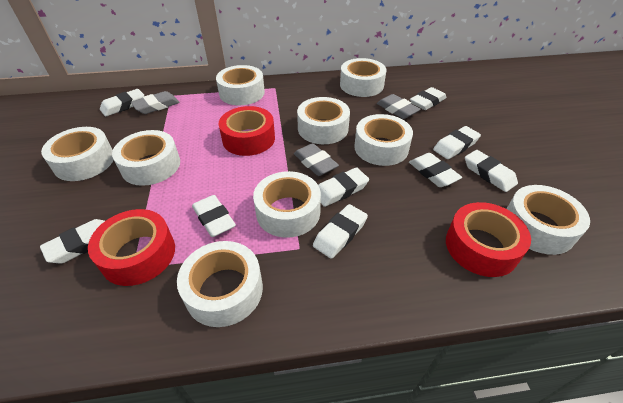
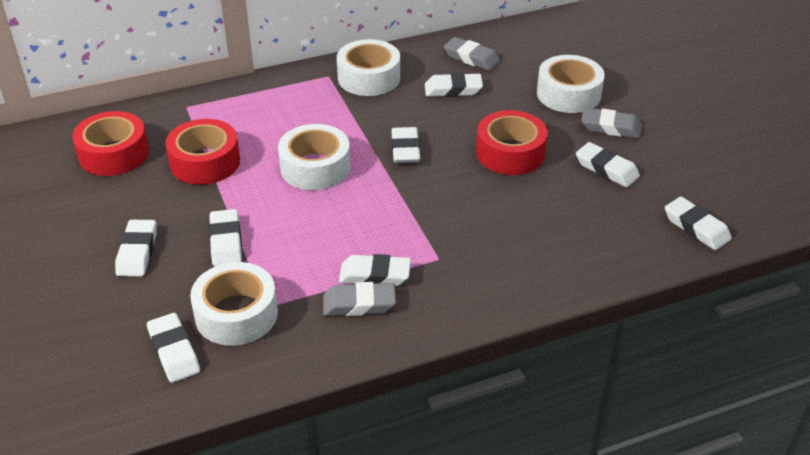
white eraser: 9 -> 8
white tape: 9 -> 4

